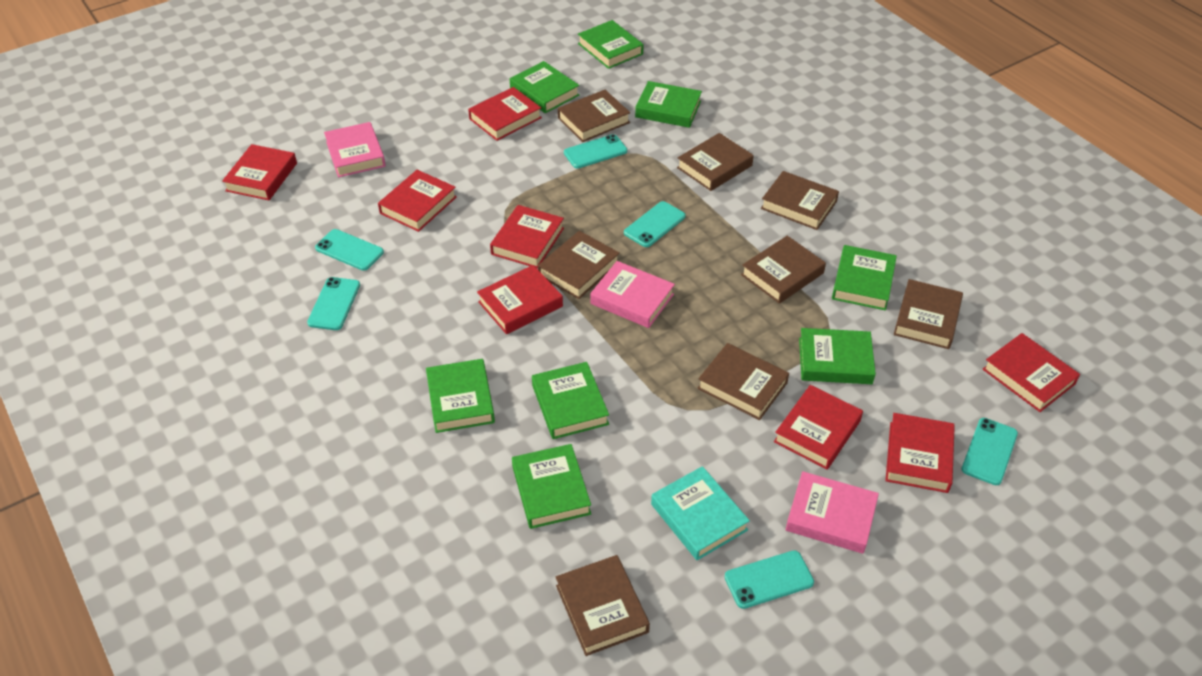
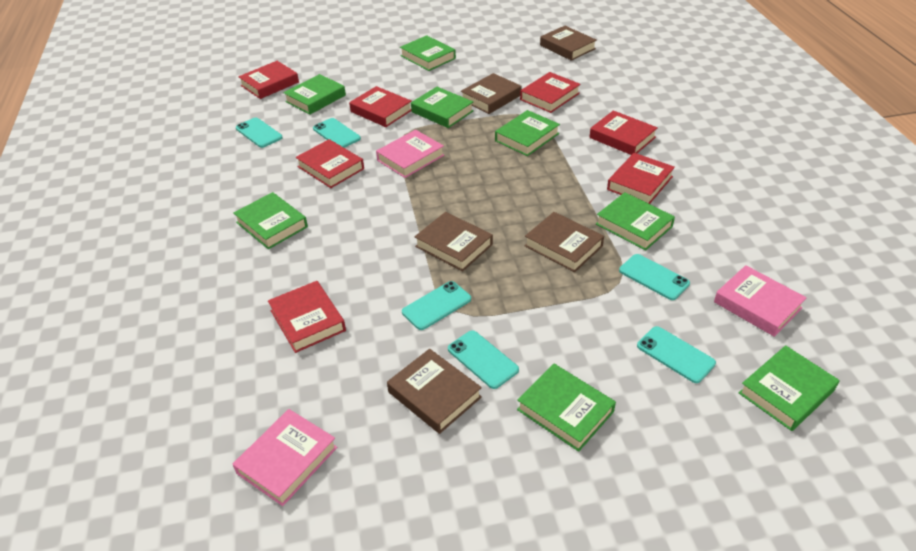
brown book: 8 -> 5
red book: 8 -> 7
turquoise book: 1 -> 0

